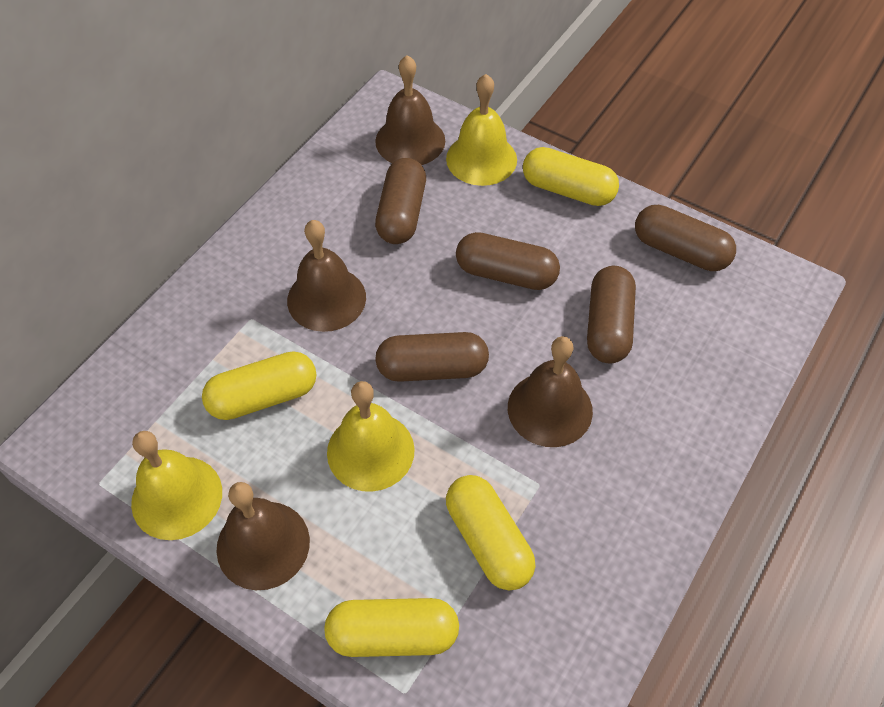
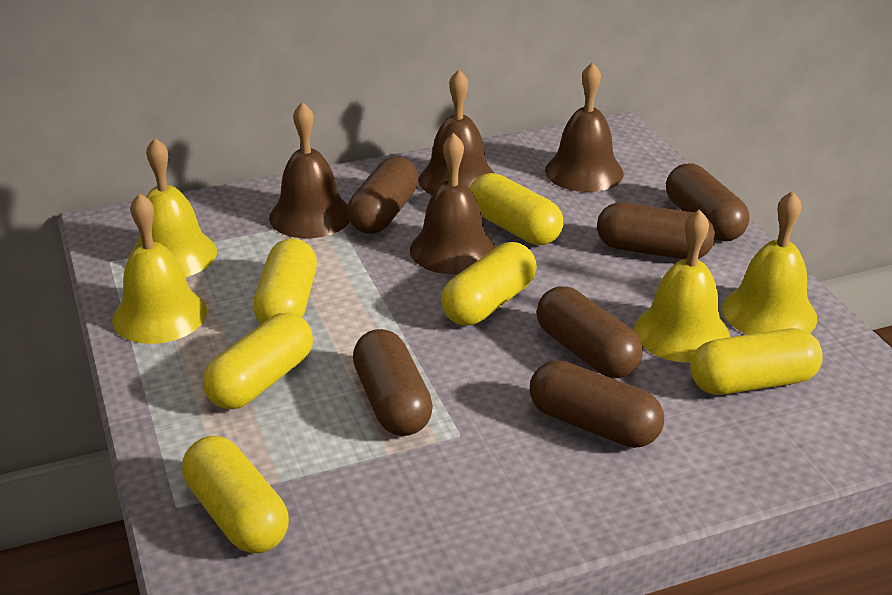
brown capsule: 5 -> 6
yellow bell: 3 -> 4
yellow capsule: 4 -> 6

